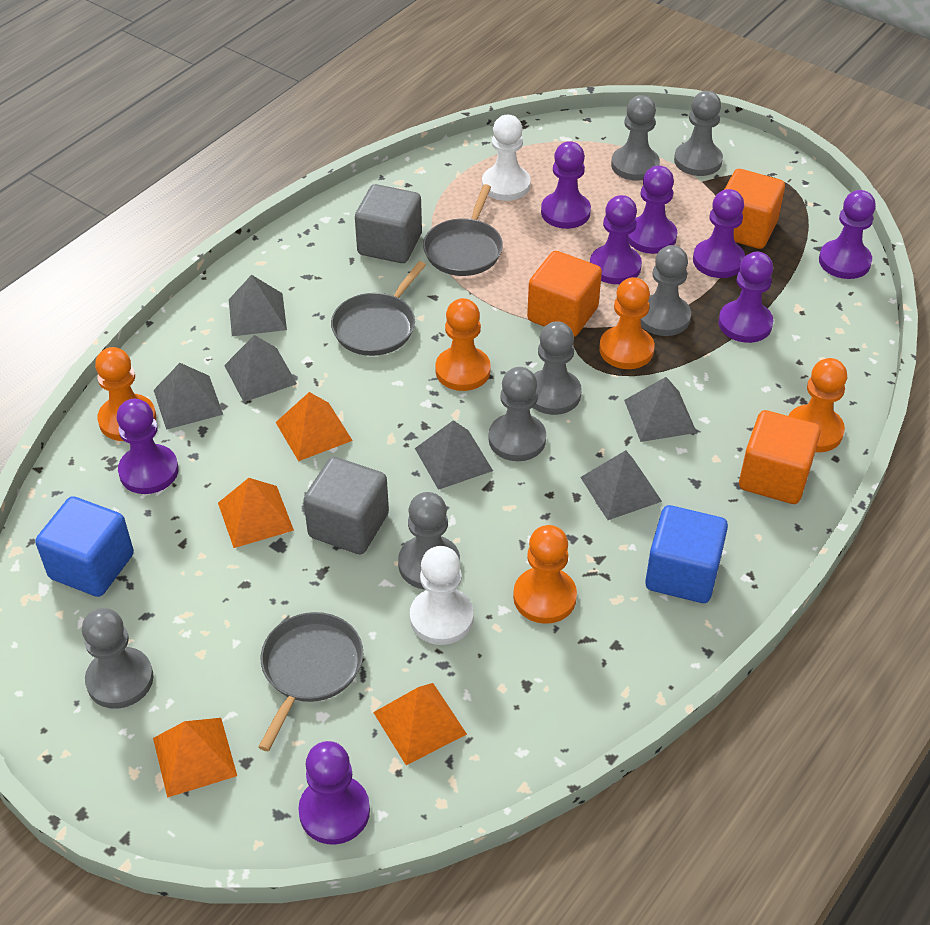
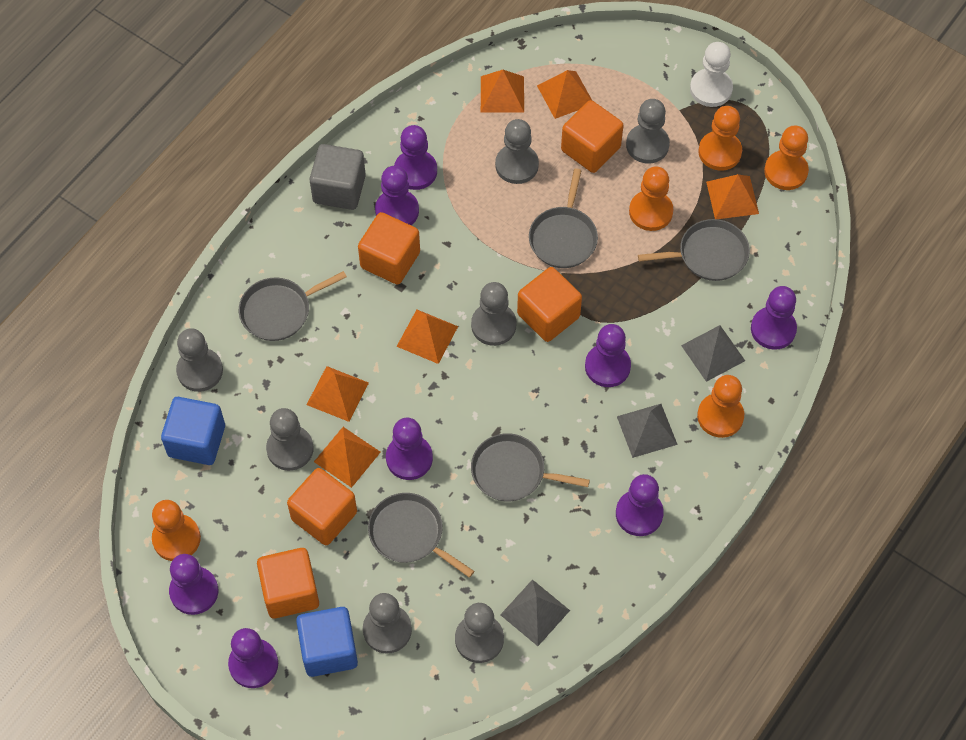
grey cube: 2 -> 1
grey pan: 3 -> 5
grey pyramid: 6 -> 3
orange cube: 3 -> 5
orange pyramid: 4 -> 6
white pawn: 2 -> 1

